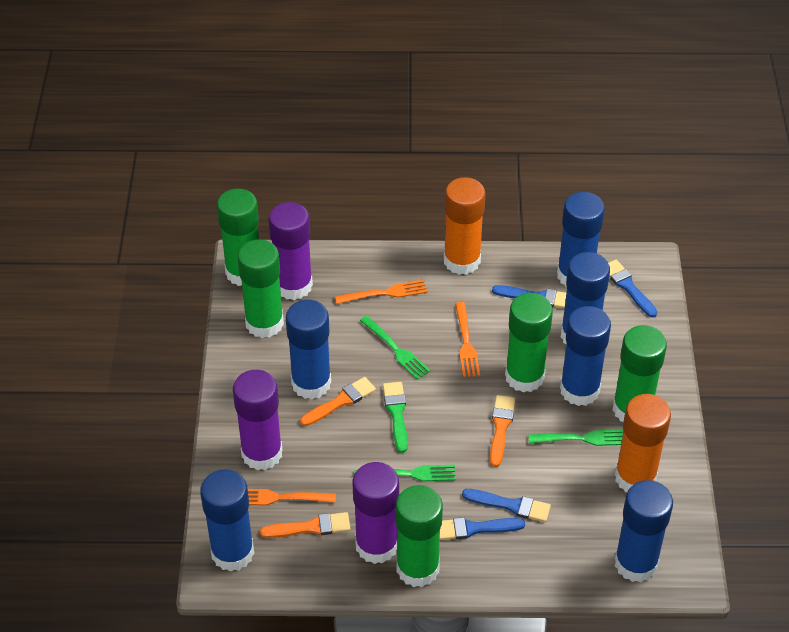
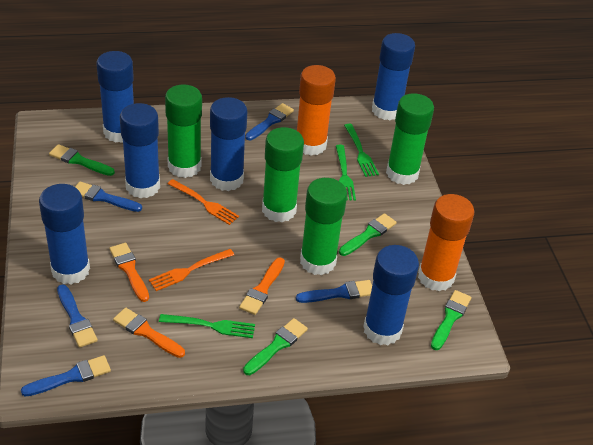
blue brush: 4 -> 5
green brush: 1 -> 4
green glue stick: 5 -> 4
orange fork: 3 -> 2
purple glue stick: 3 -> 0

